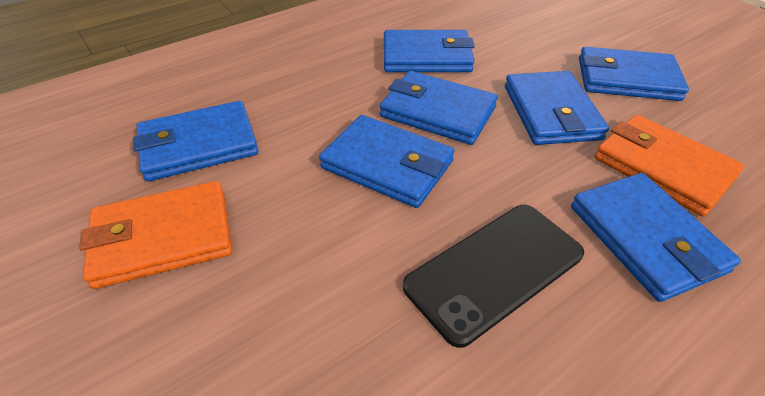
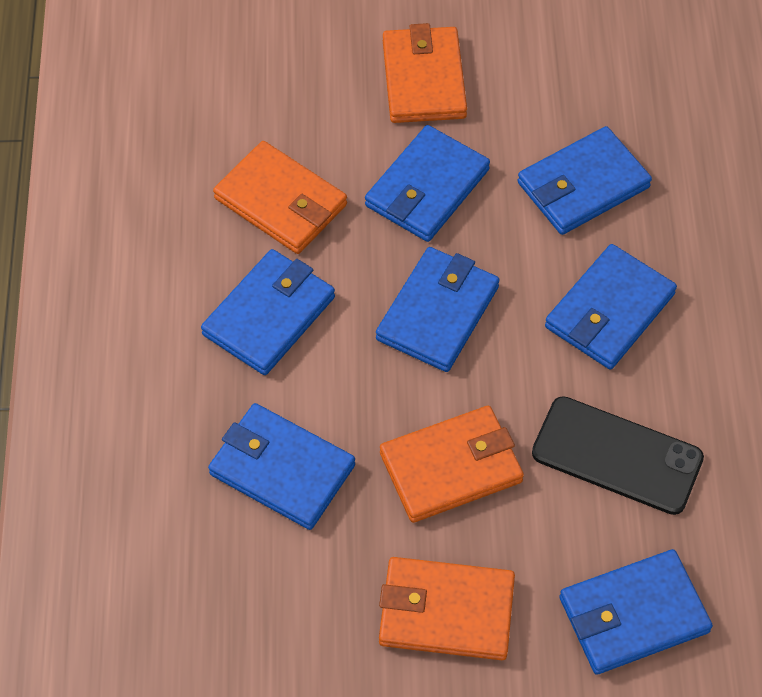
orange wallet: 2 -> 4

